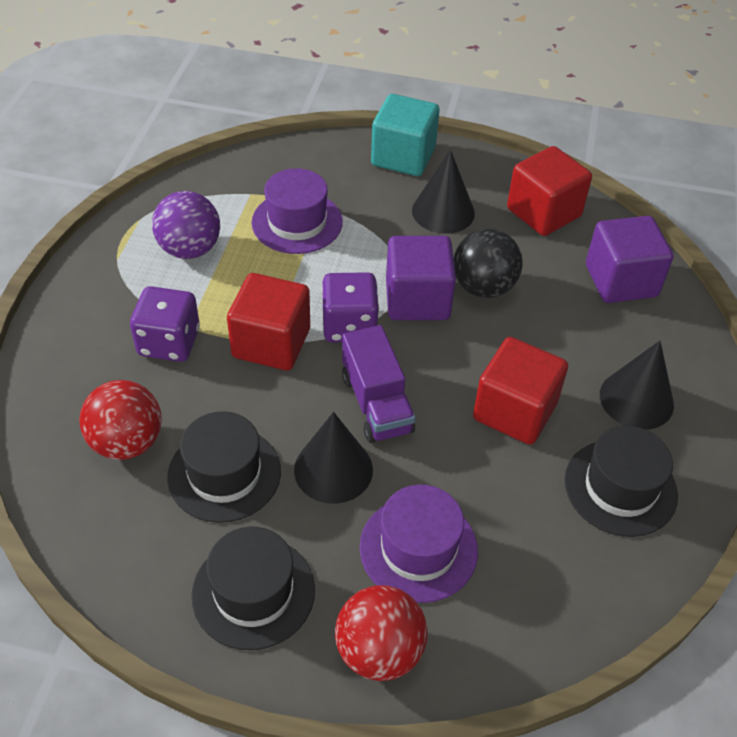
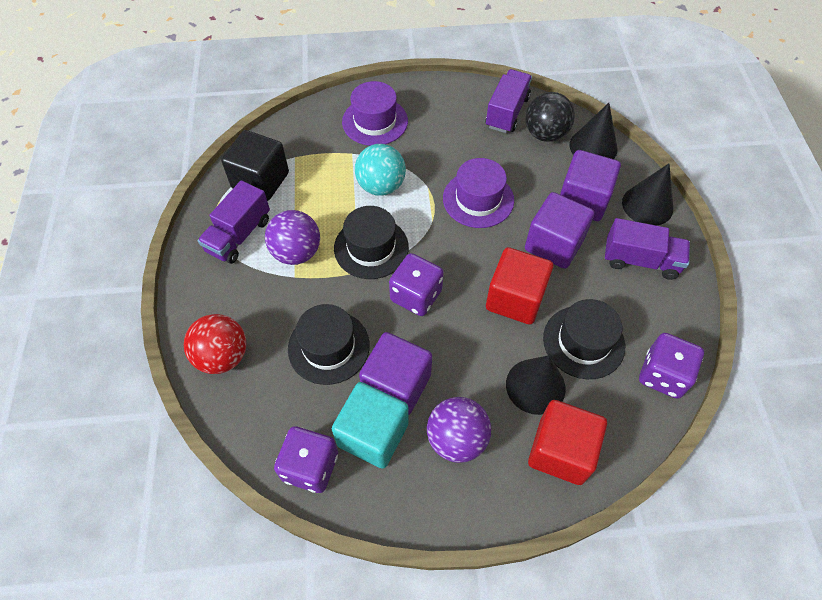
black cube: 0 -> 1
purple ball: 1 -> 2
purple cube: 2 -> 3
purple dice: 2 -> 3
purple truck: 1 -> 3
red ball: 2 -> 1
red cube: 3 -> 2
turquoise ball: 0 -> 1

